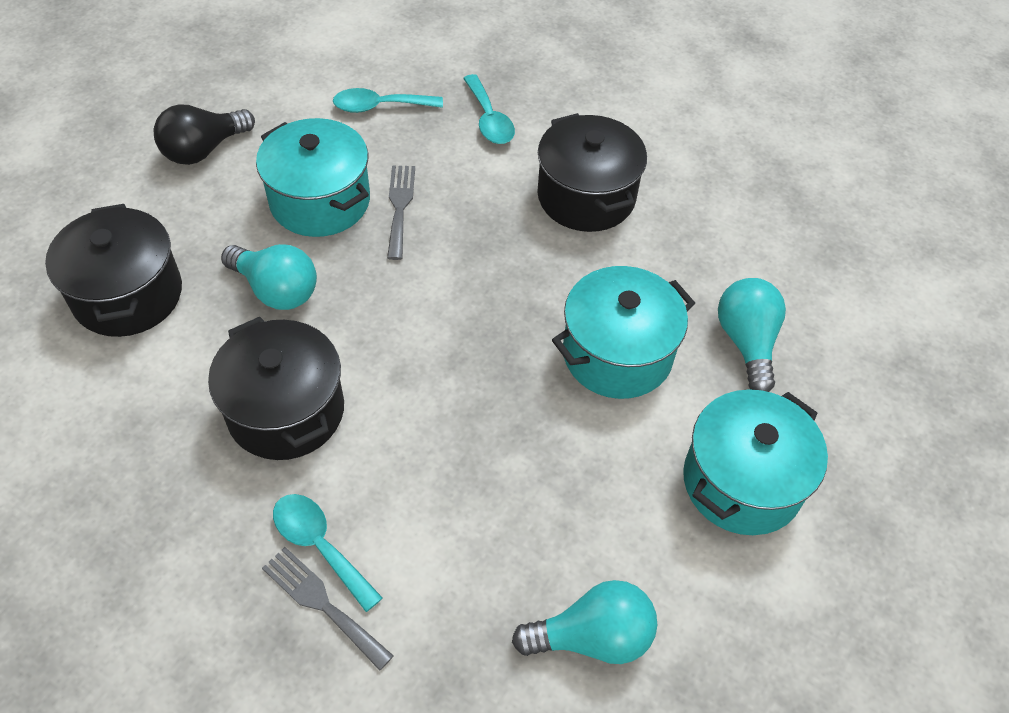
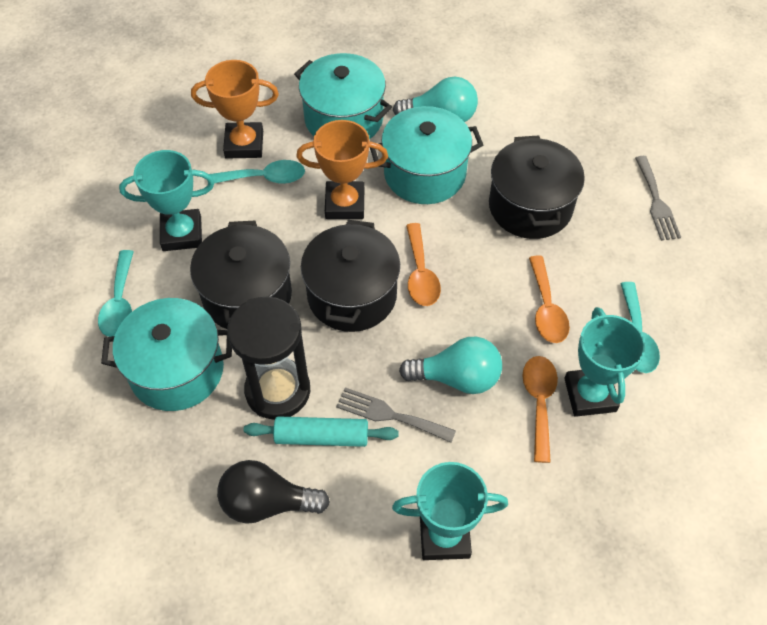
black hourglass: 0 -> 1
orange spoon: 0 -> 3
orange trophy: 0 -> 2
turquoise light bulb: 3 -> 2
turquoise rolling pin: 0 -> 1
turquoise trophy: 0 -> 3

